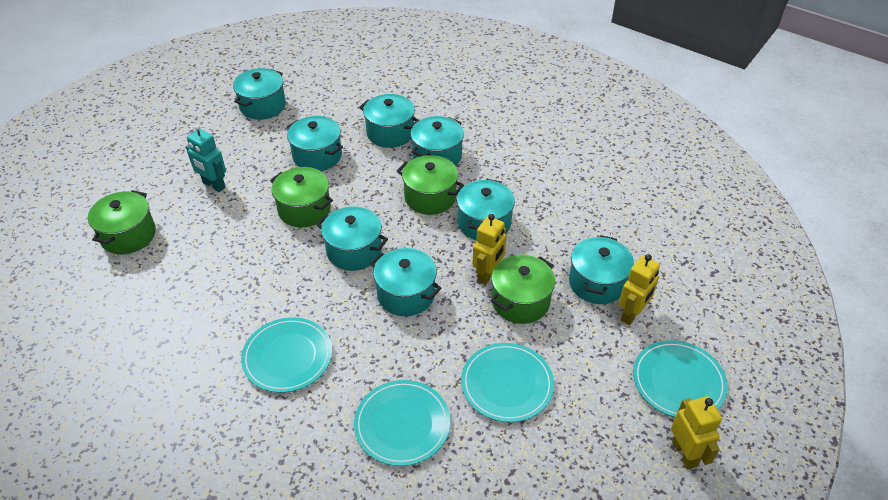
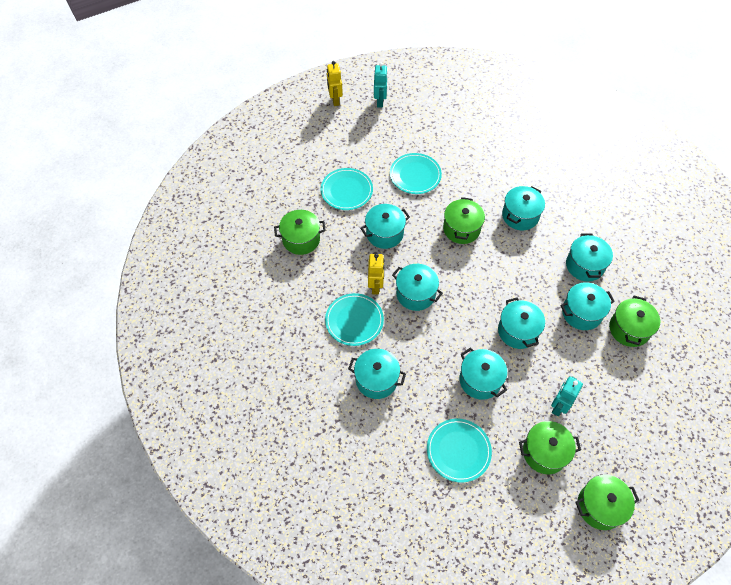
green pot: 4 -> 5
turquoise robot: 1 -> 2
yellow robot: 3 -> 2

